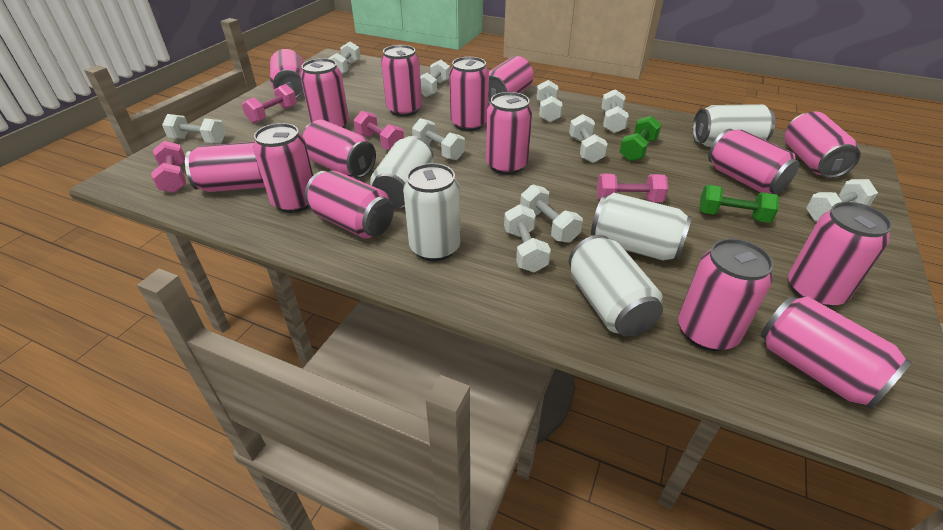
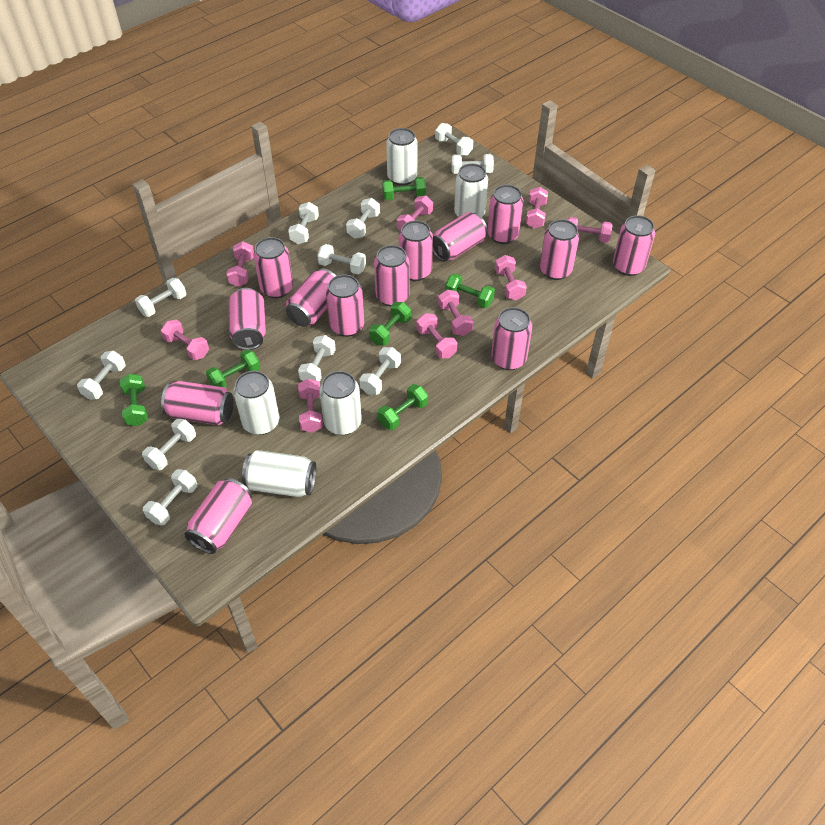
green dumbbell: 2 -> 6
pink can: 15 -> 13
pink dumbbell: 4 -> 9
white dumbbell: 10 -> 11

